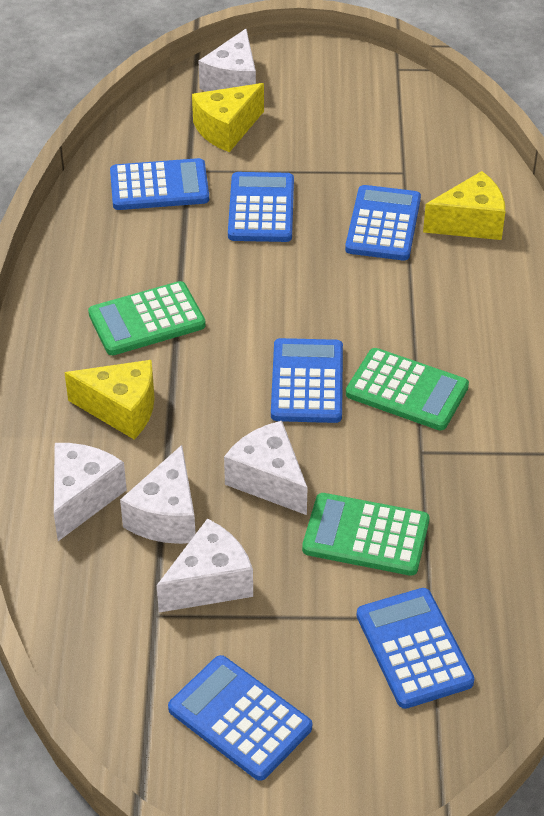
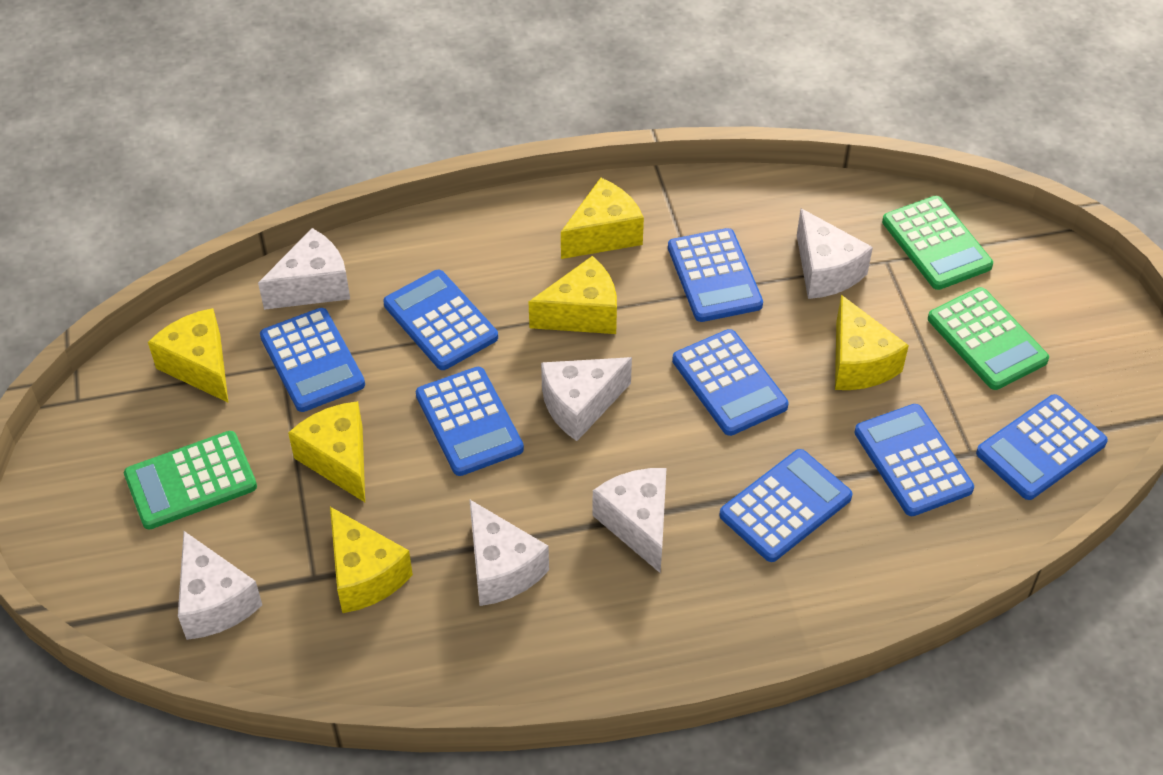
blue calculator: 6 -> 8
white cheese: 5 -> 6
yellow cheese: 3 -> 6

